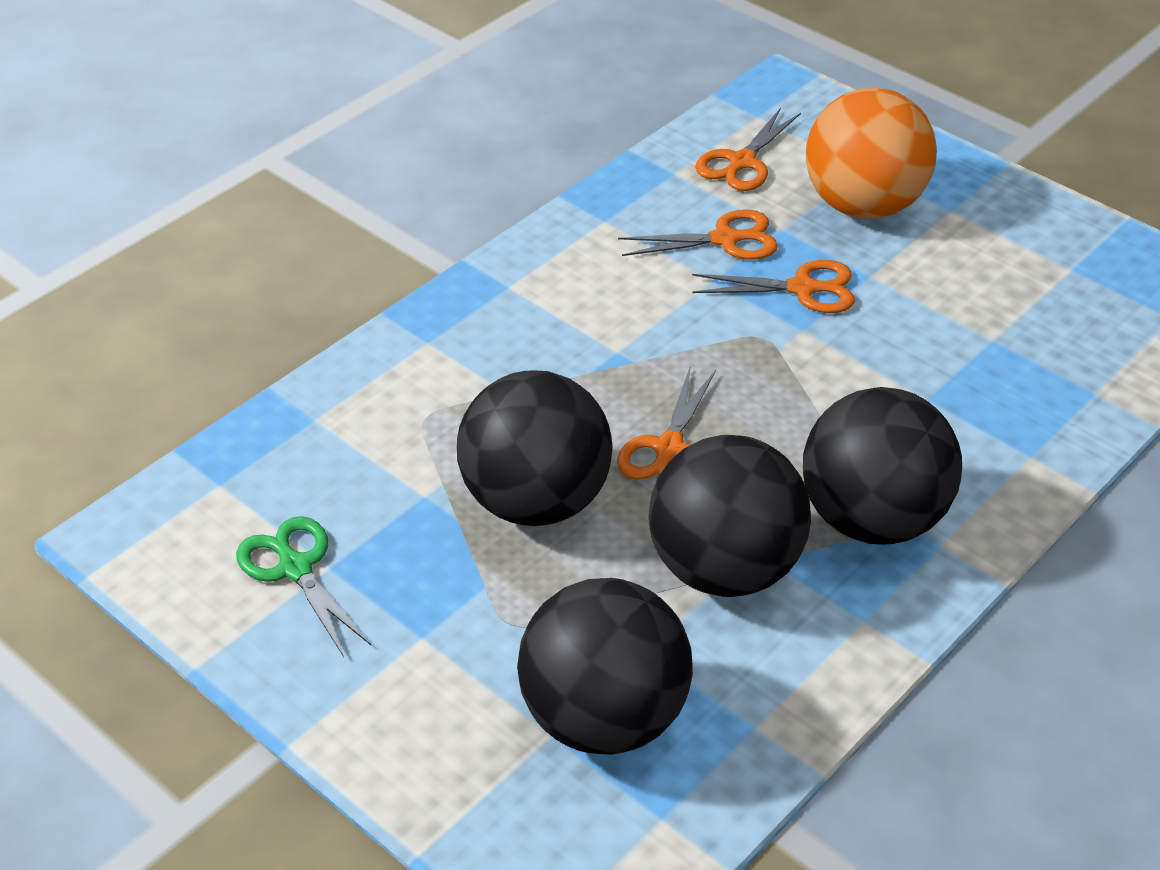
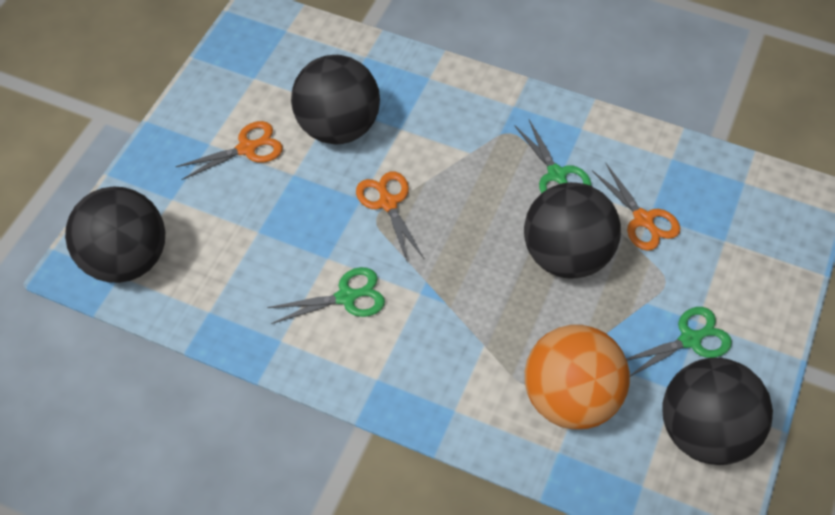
green scissors: 1 -> 3
orange scissors: 4 -> 3

